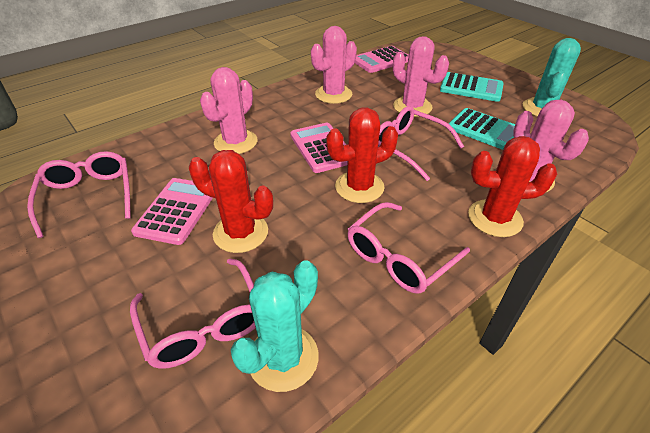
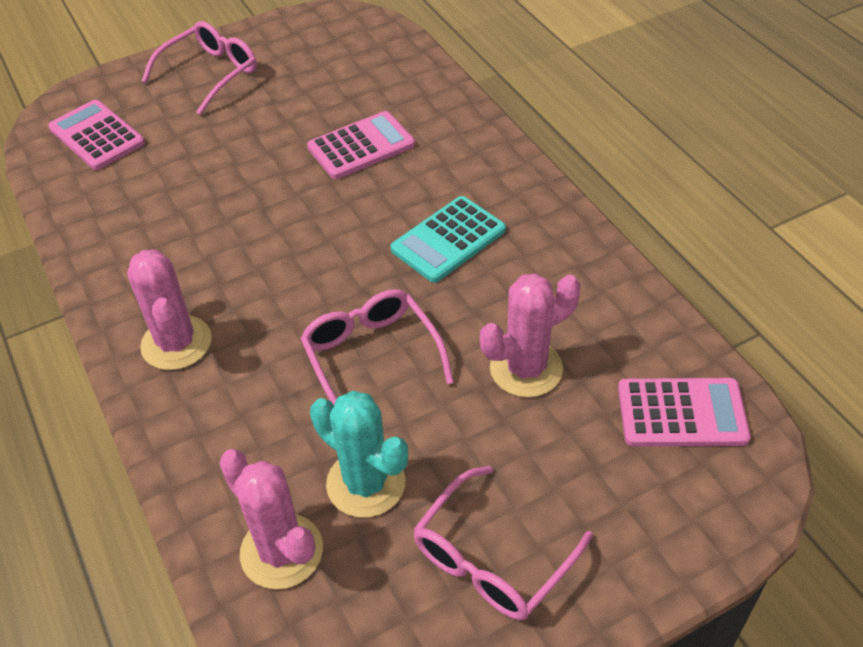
pink cactus: 4 -> 3
pink glasses: 4 -> 3
red cactus: 3 -> 0
turquoise cactus: 2 -> 1
turquoise calculator: 2 -> 1

